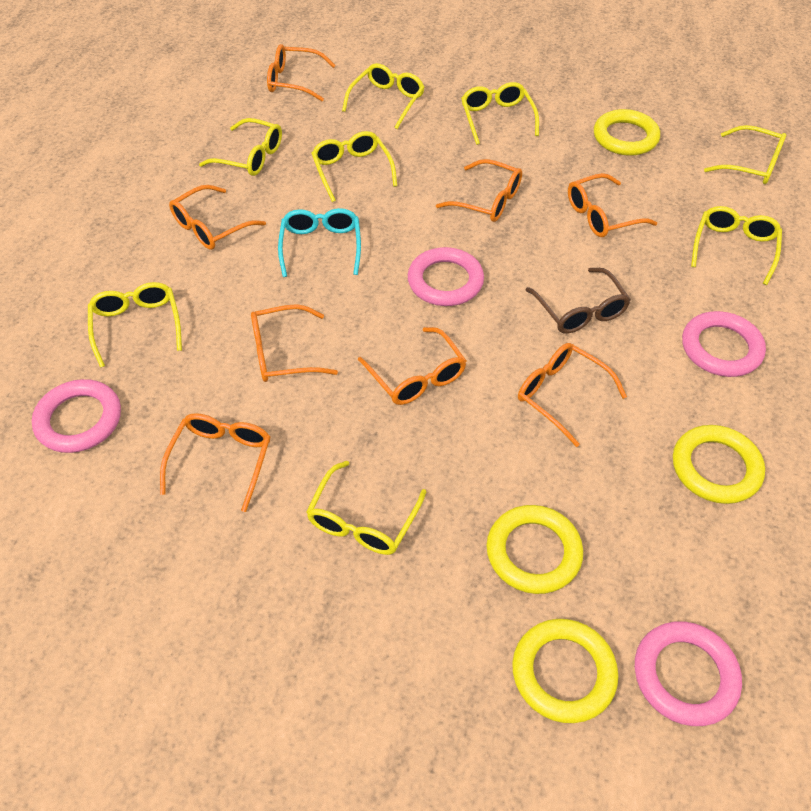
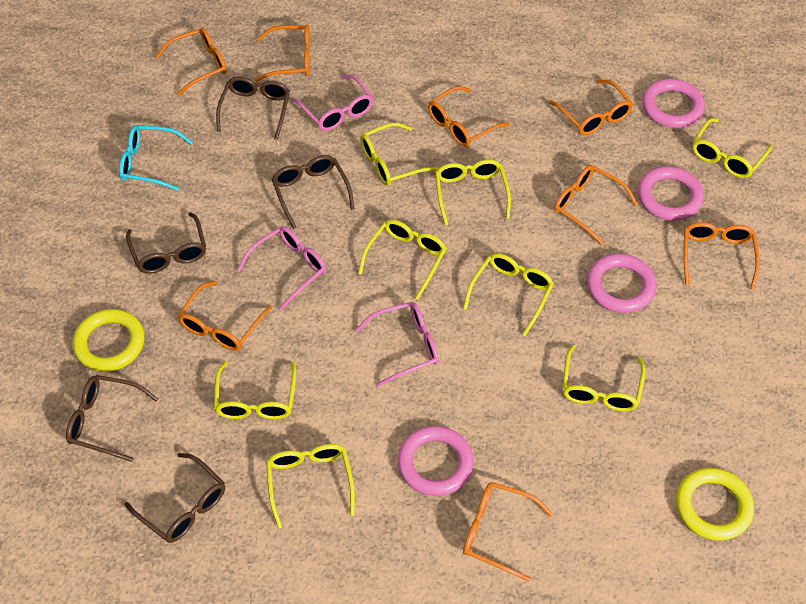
brown glasses: 1 -> 5
pink glasses: 0 -> 3
yellow ring: 4 -> 2

